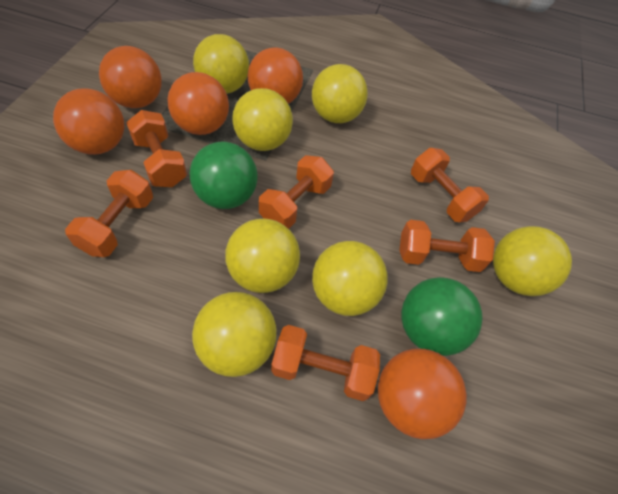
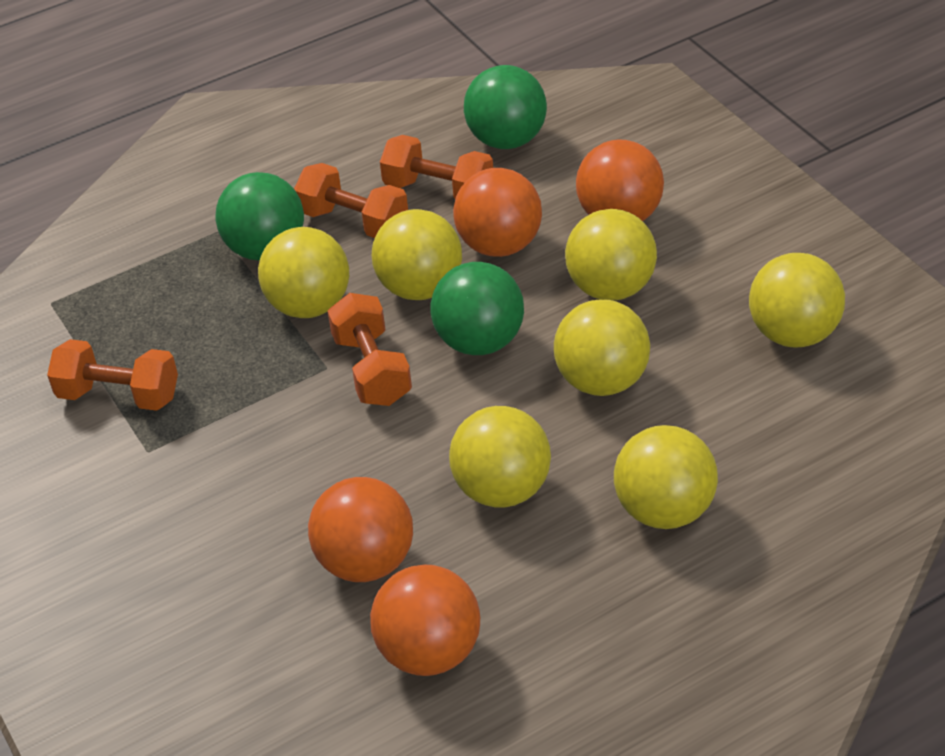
green ball: 2 -> 3
orange ball: 5 -> 4
orange dumbbell: 6 -> 4

